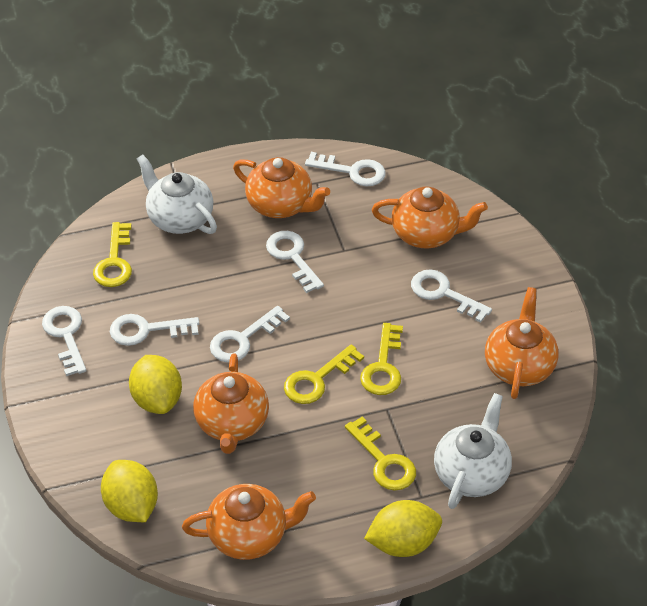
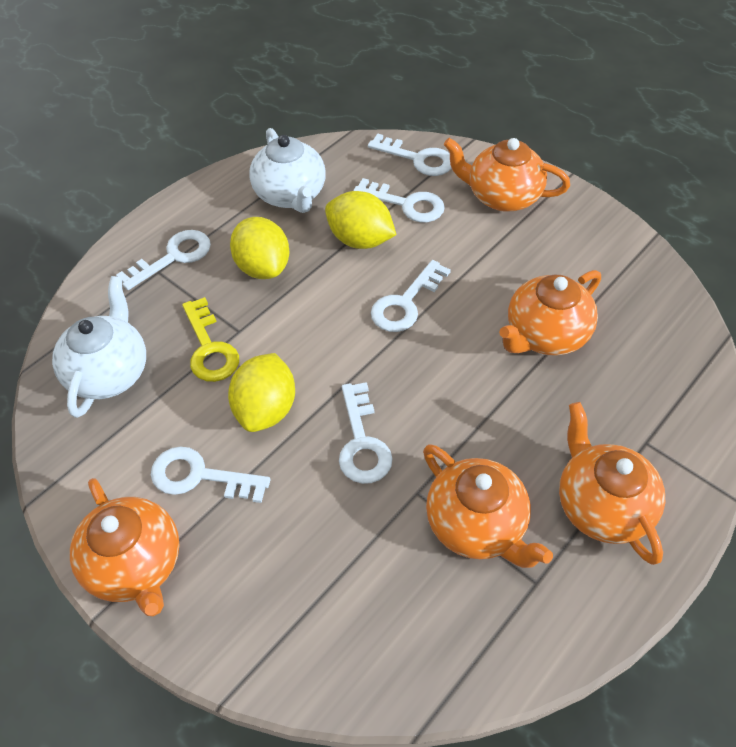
yellow key: 4 -> 1

